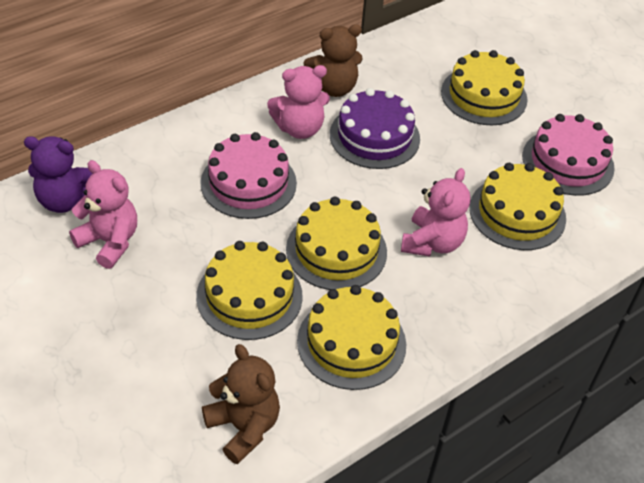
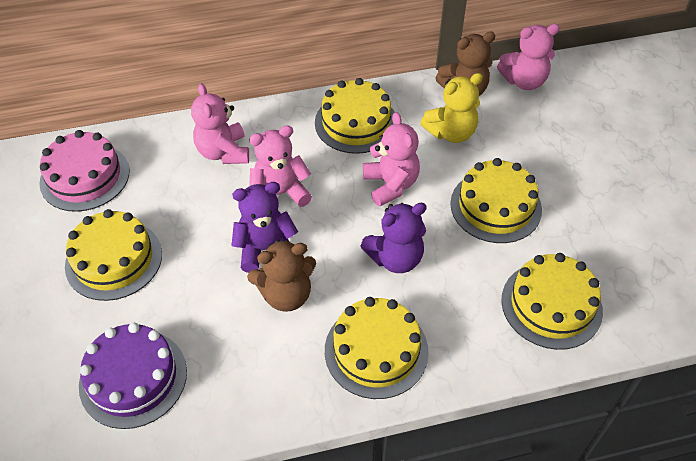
pink cake: 2 -> 1
pink teddy bear: 3 -> 4
purple teddy bear: 1 -> 2
yellow teddy bear: 0 -> 1

